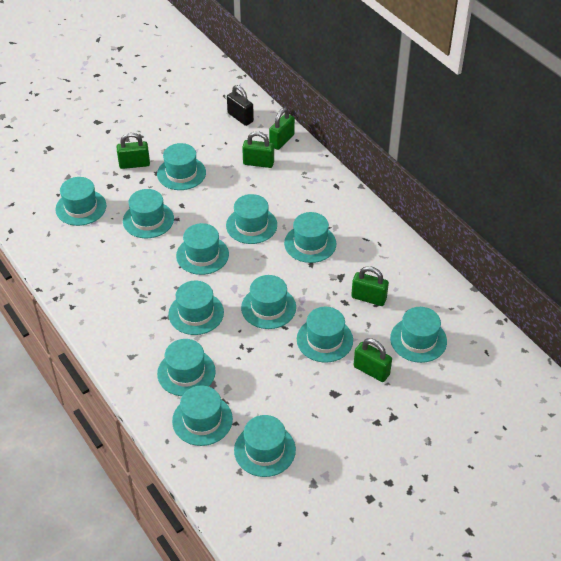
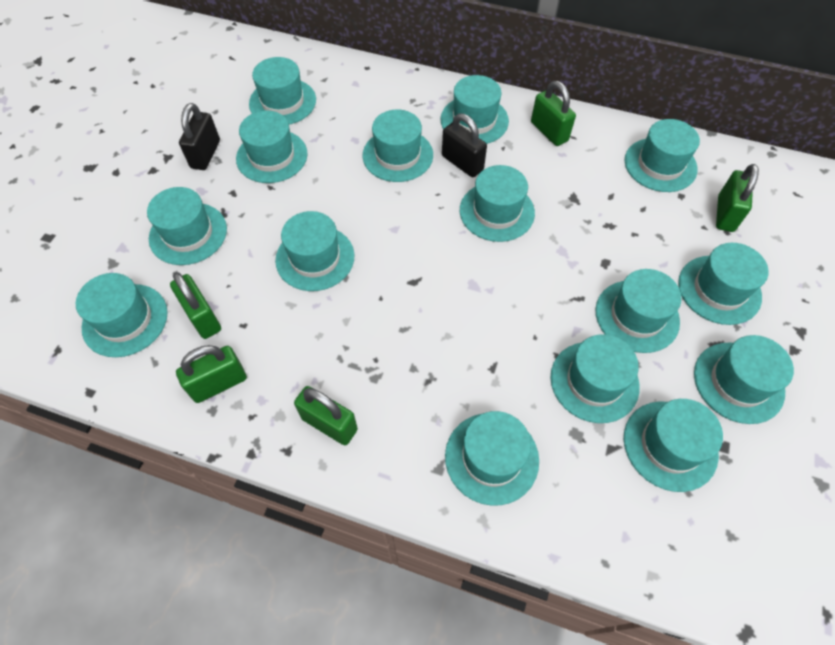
black padlock: 1 -> 2
turquoise hat: 13 -> 15

